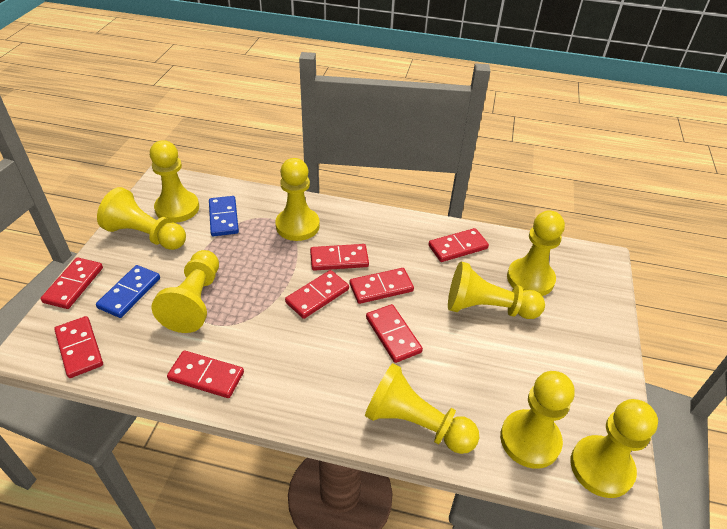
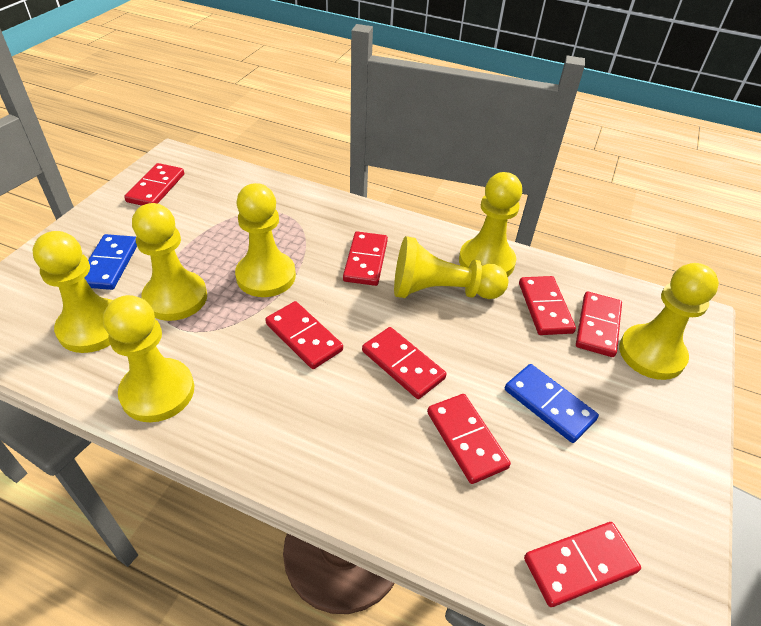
yellow pawn: 9 -> 7

